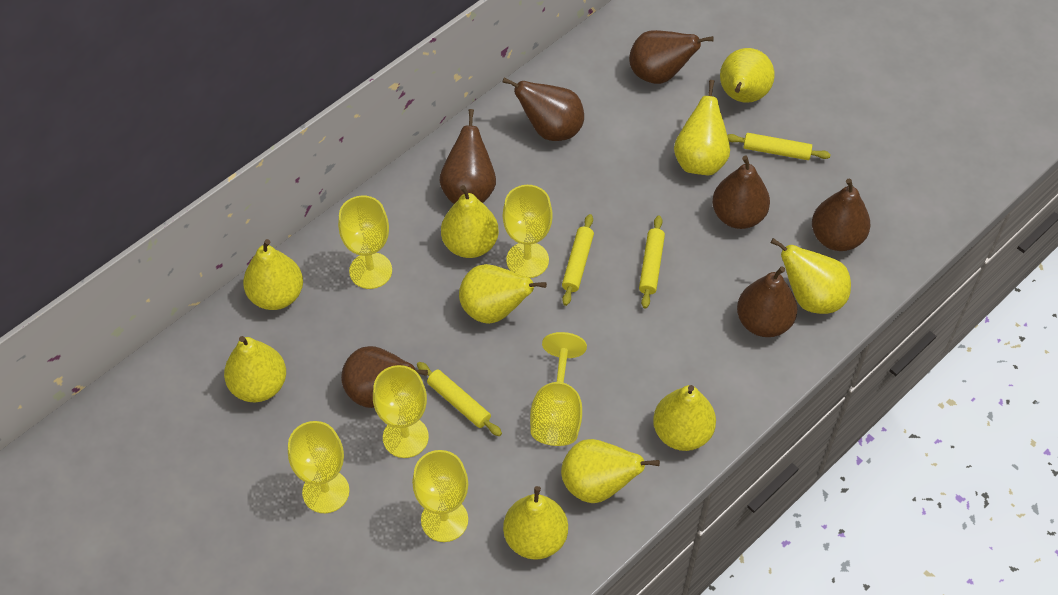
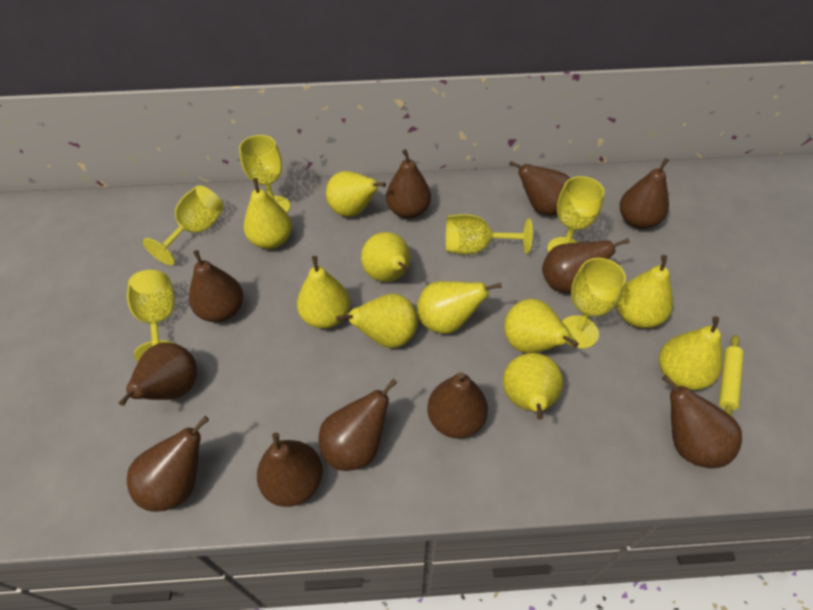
brown pear: 7 -> 11
yellow rolling pin: 4 -> 1

